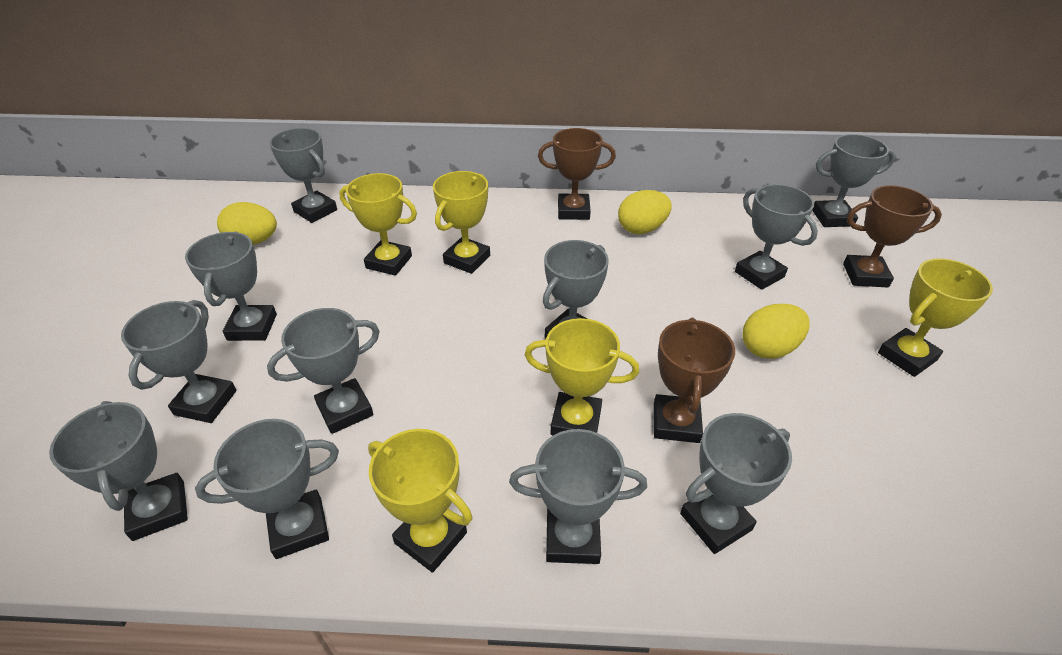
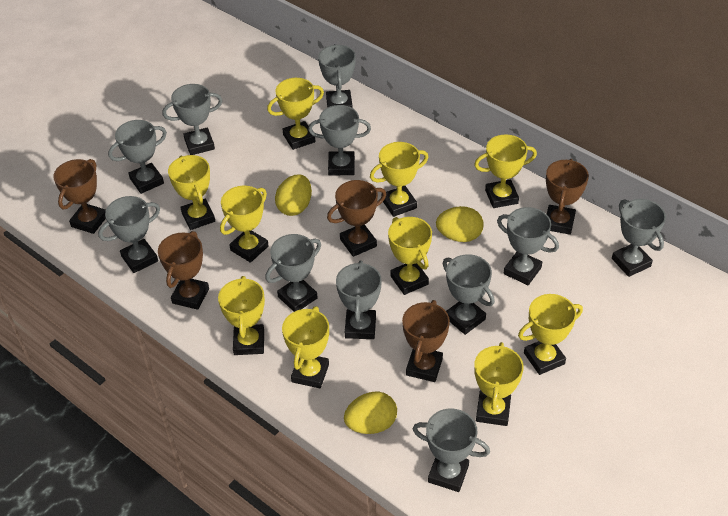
brown trophy: 3 -> 5
yellow trophy: 5 -> 10

